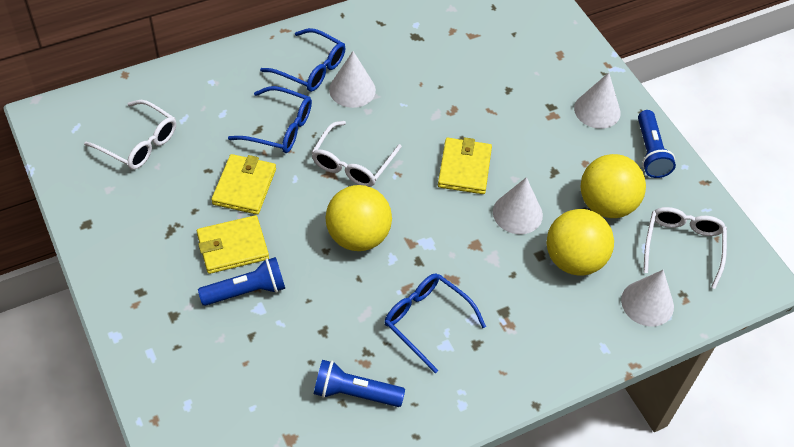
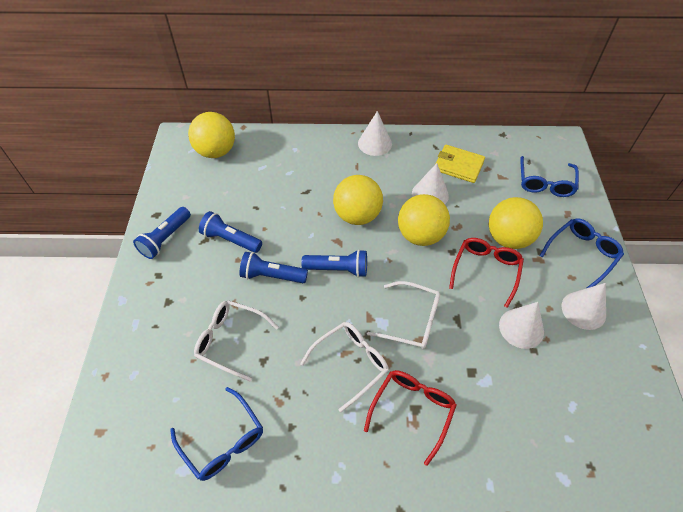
blue flashlight: 3 -> 4
red glasses: 0 -> 2
yellow ball: 3 -> 4
yellow wallet: 3 -> 1

